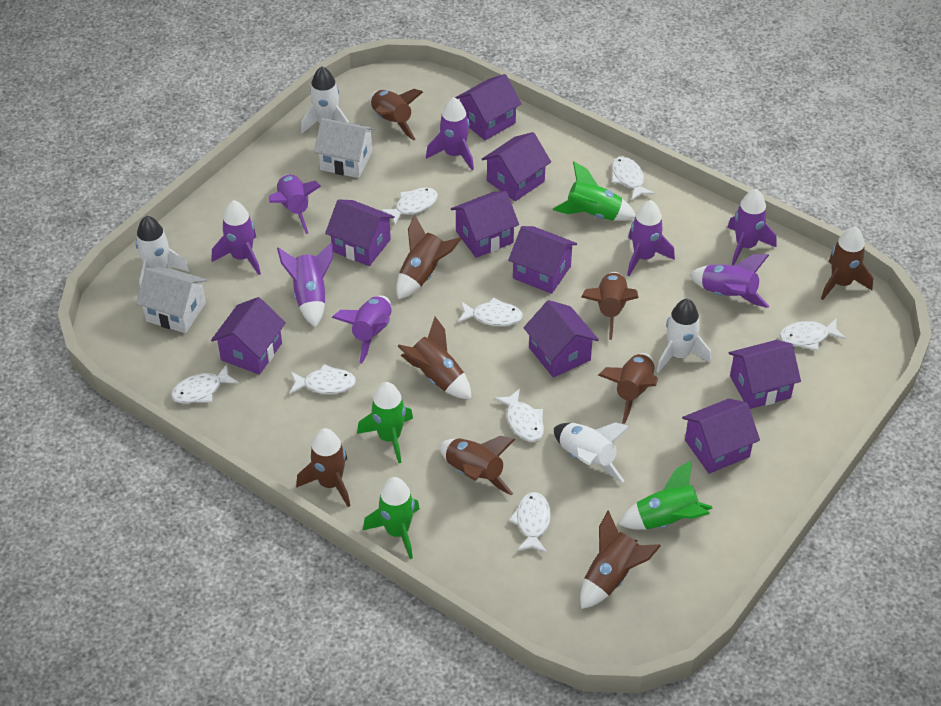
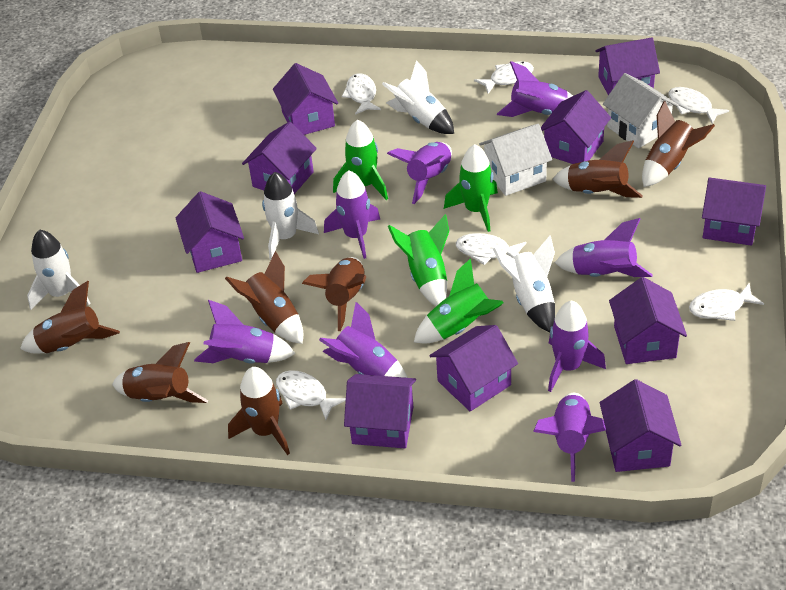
brown rocket: 9 -> 7
purple house: 9 -> 10
white fish: 8 -> 6

